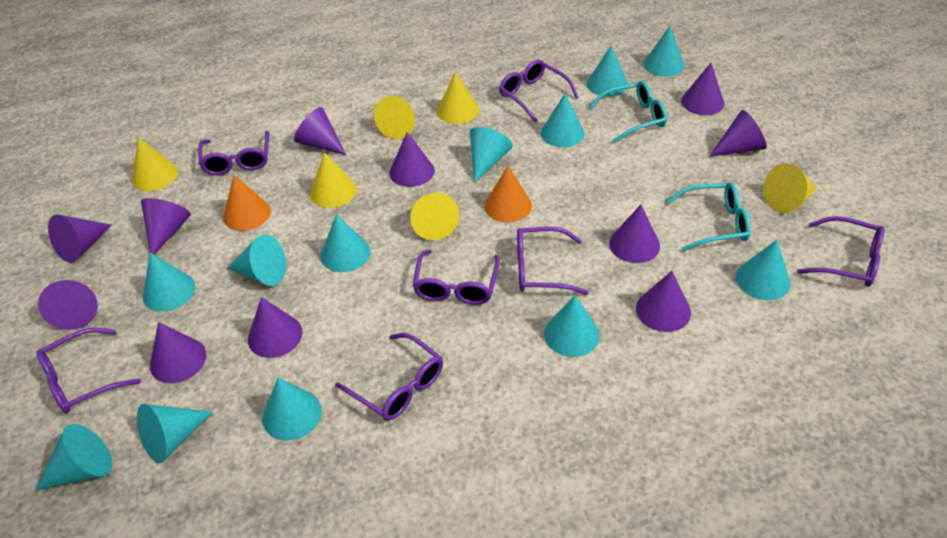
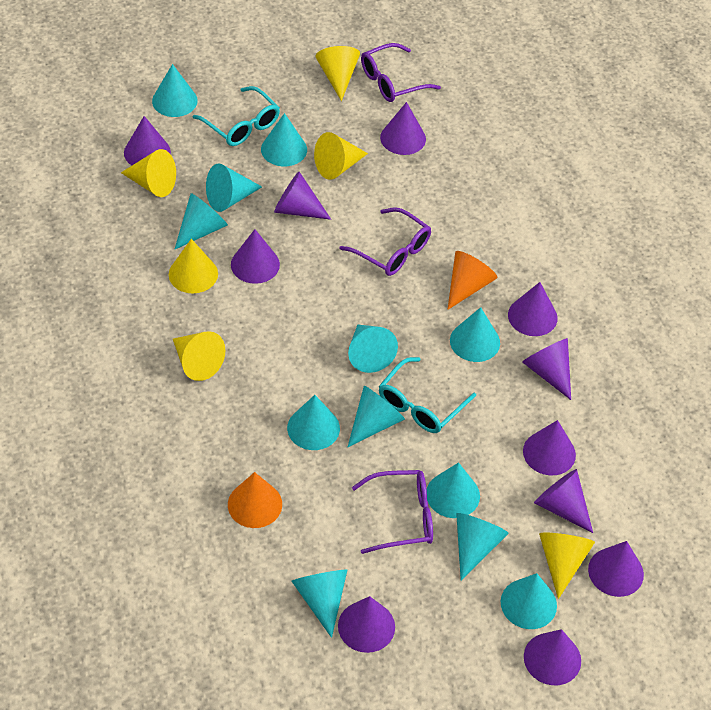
purple glasses: 7 -> 3

